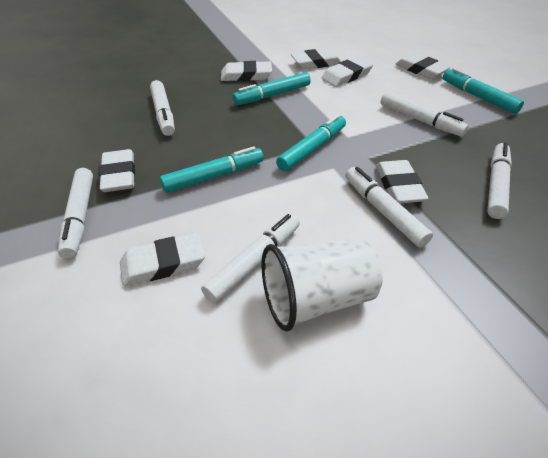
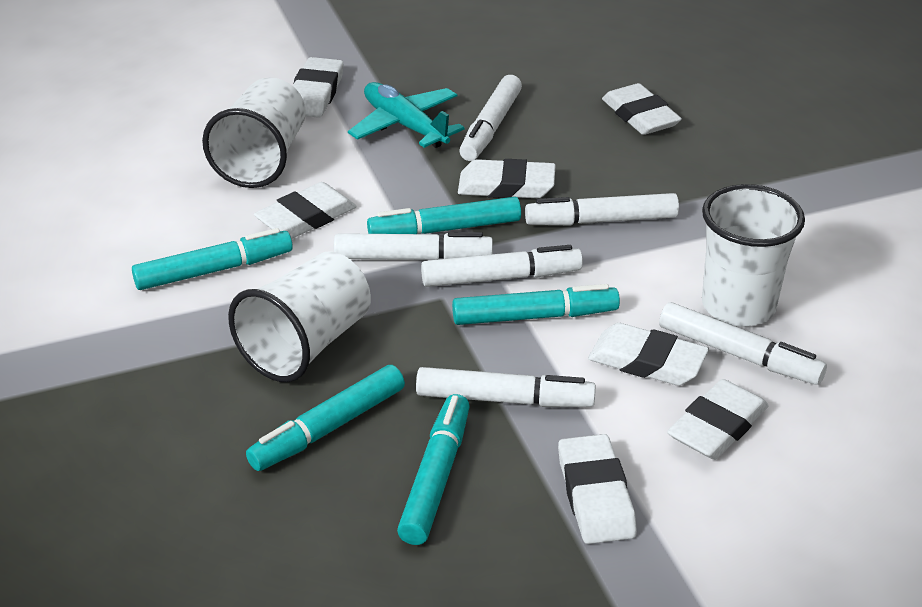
turquoise marker: 4 -> 5
turquoise plane: 0 -> 1
white cup: 1 -> 3

